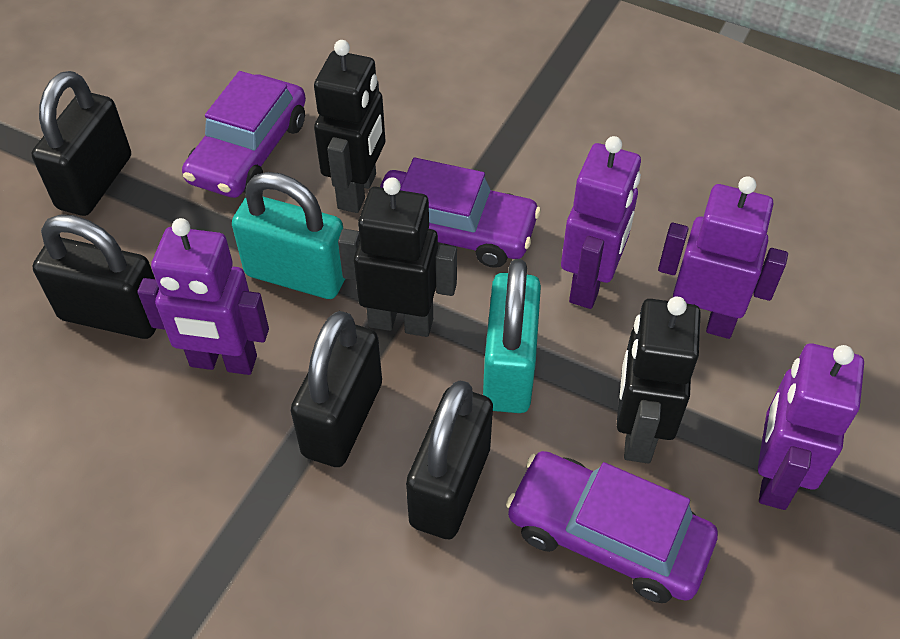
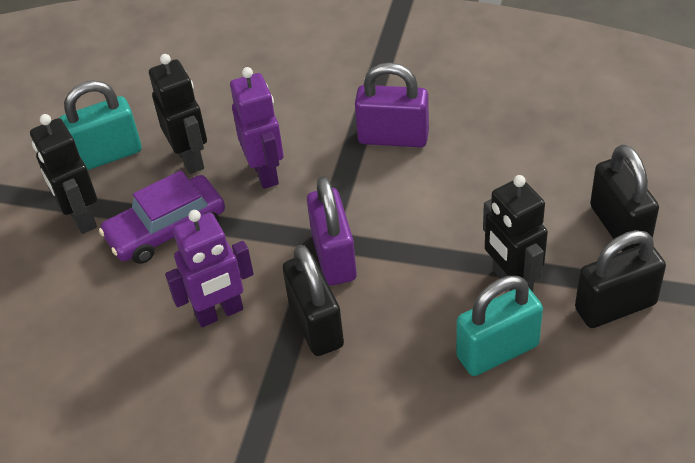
black padlock: 4 -> 3
purple car: 3 -> 1
purple padlock: 0 -> 2
purple robot: 4 -> 2

